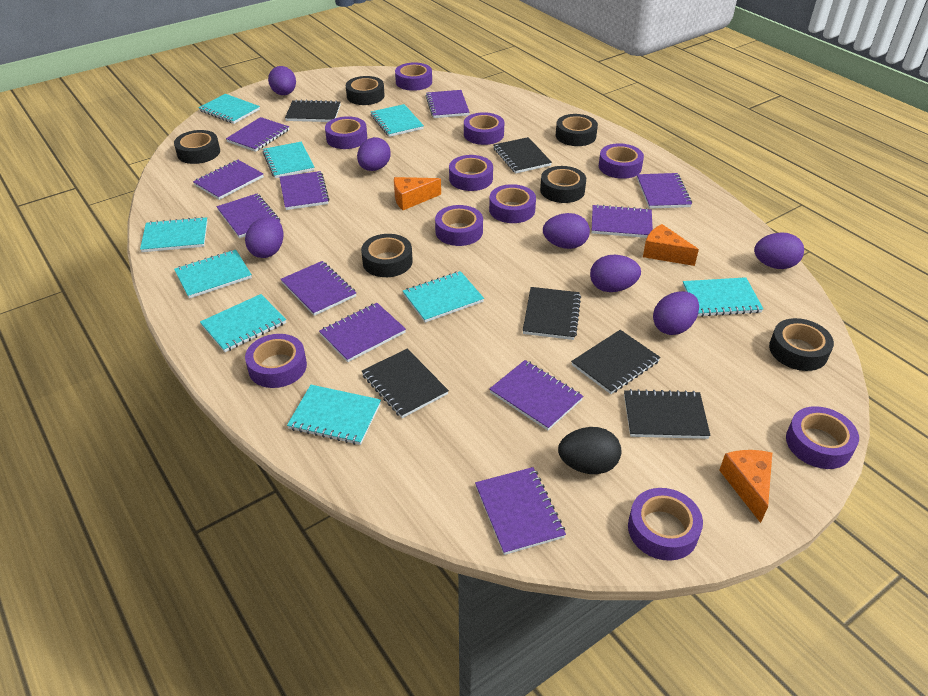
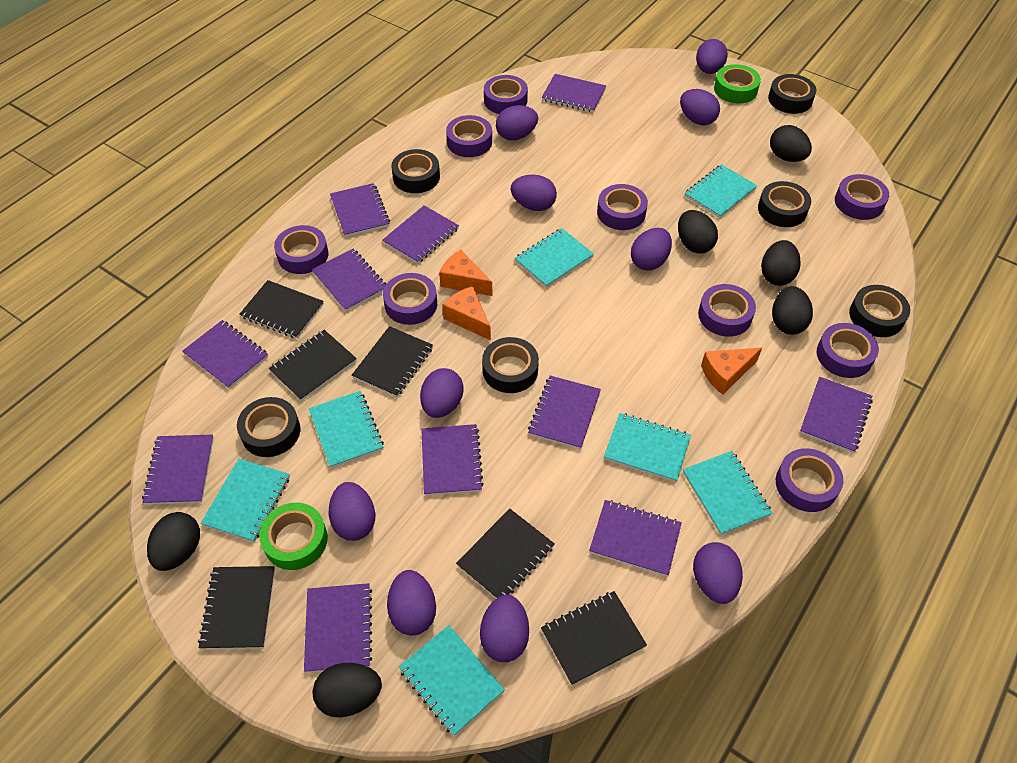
black egg: 1 -> 6
green tape: 0 -> 2
purple egg: 7 -> 10
purple tape: 10 -> 9
turquoise notebook: 9 -> 7

